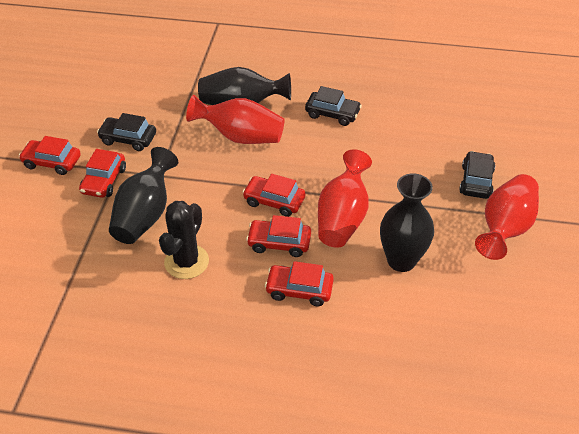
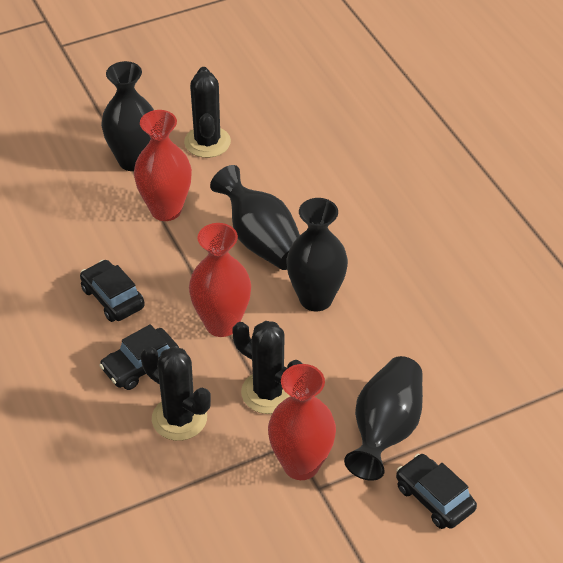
black cactus: 1 -> 3
black vase: 3 -> 4
red car: 5 -> 0

